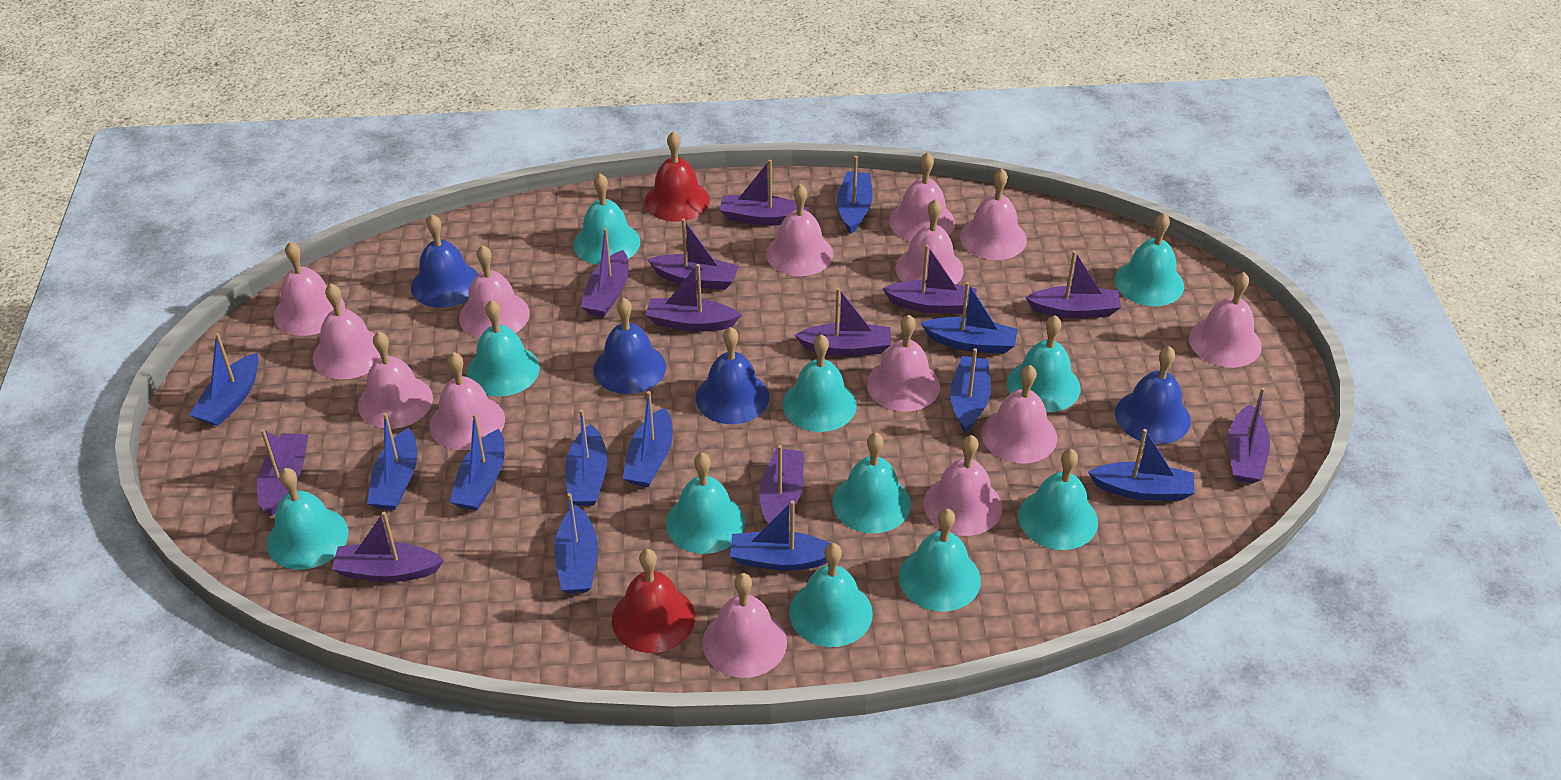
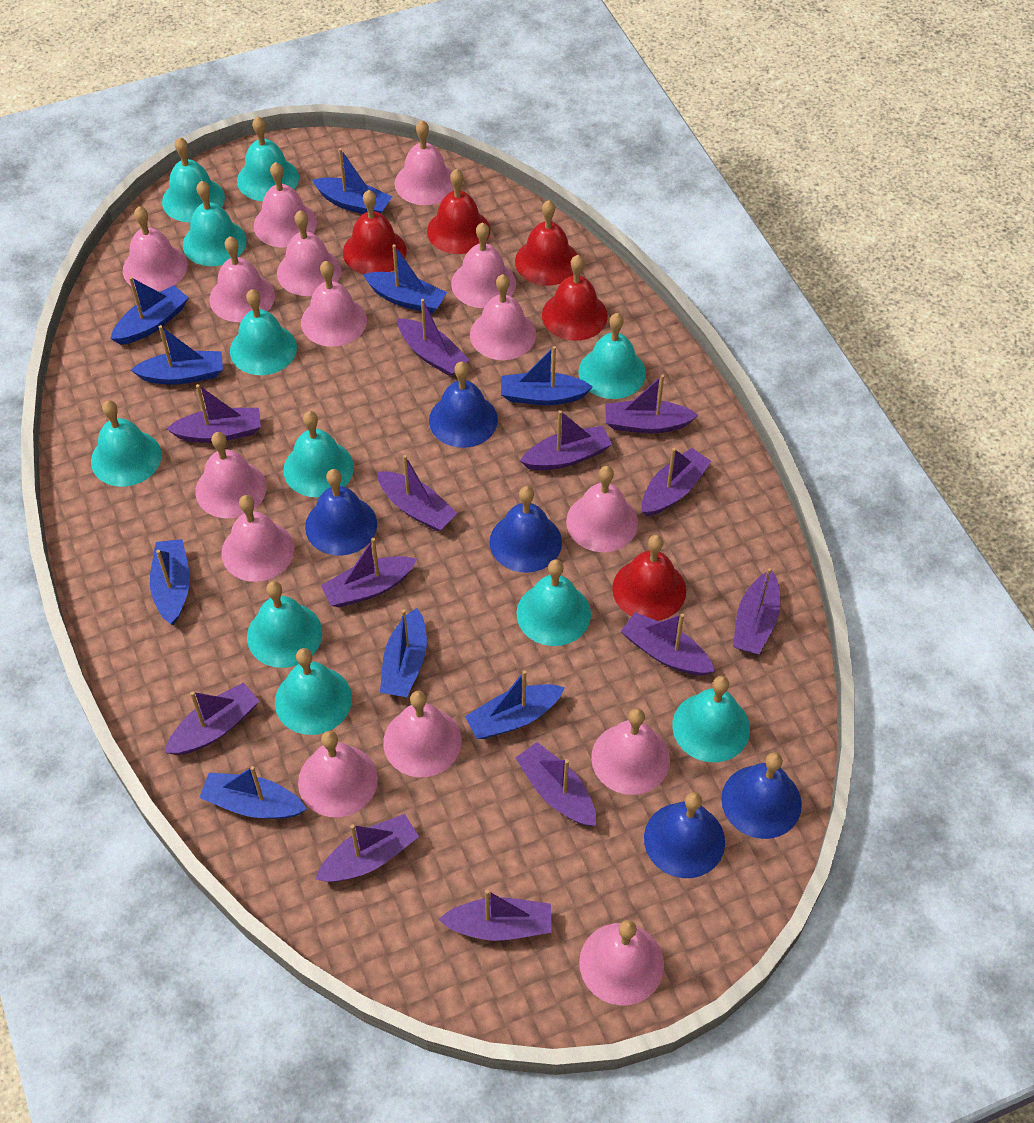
blue bell: 4 -> 5
blue boat: 11 -> 9
pink bell: 14 -> 15
purple boat: 11 -> 13
red bell: 2 -> 5

